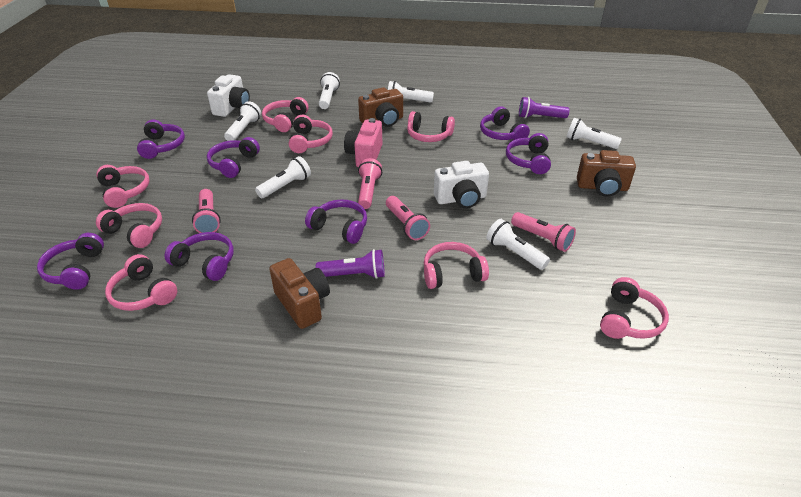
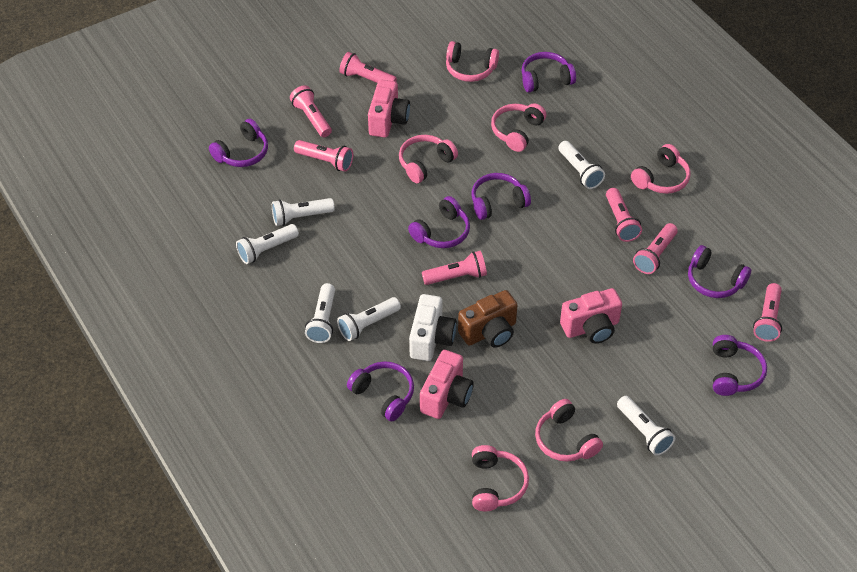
brown camera: 3 -> 1
pink camera: 1 -> 3
pink flashlight: 4 -> 7
pink headphones: 8 -> 6
purple flashlight: 2 -> 0
white camera: 2 -> 1

